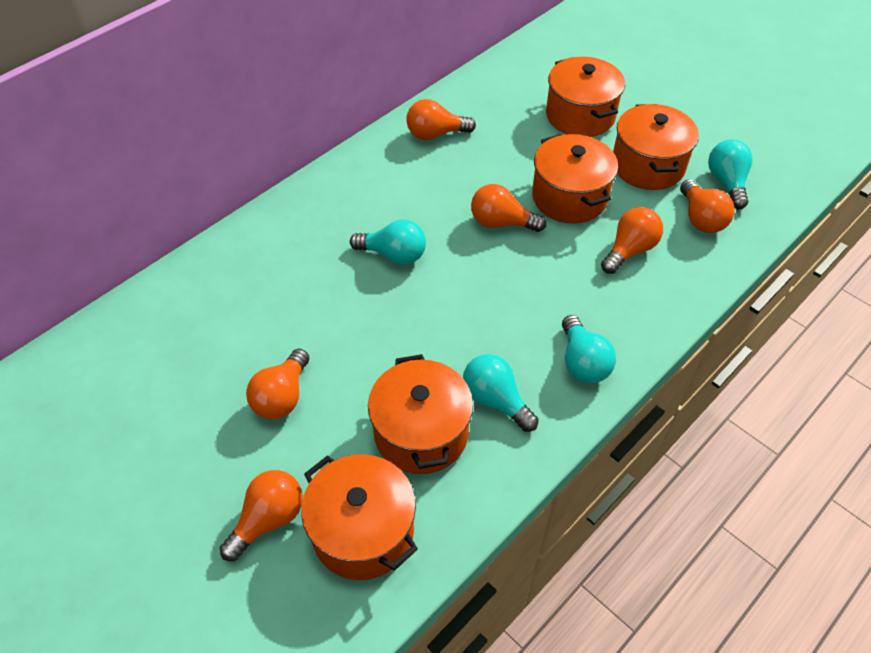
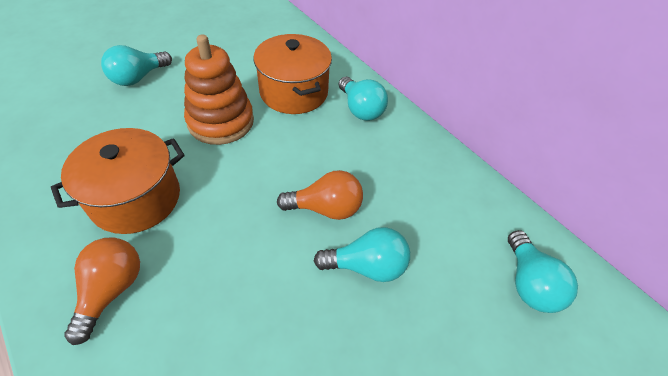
orange light bulb: 6 -> 2
orange pot: 5 -> 2
orange stacking toy: 0 -> 1

